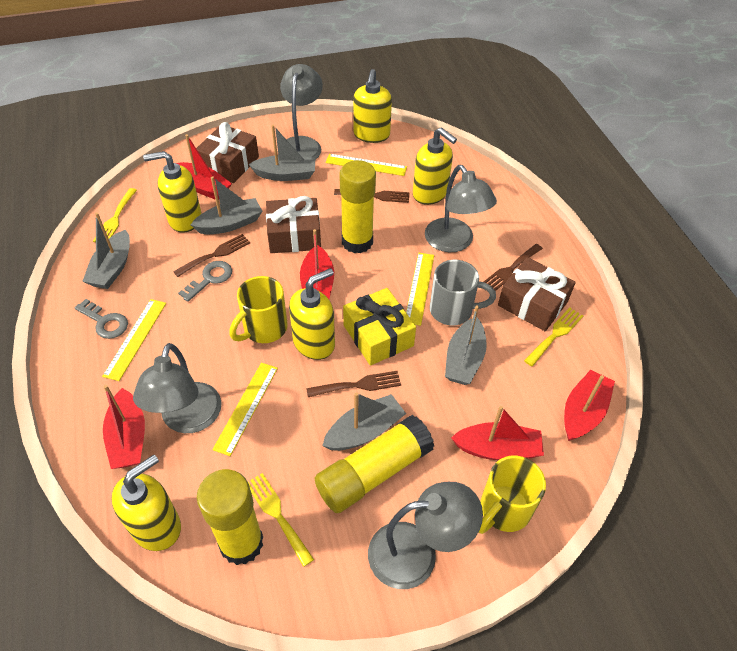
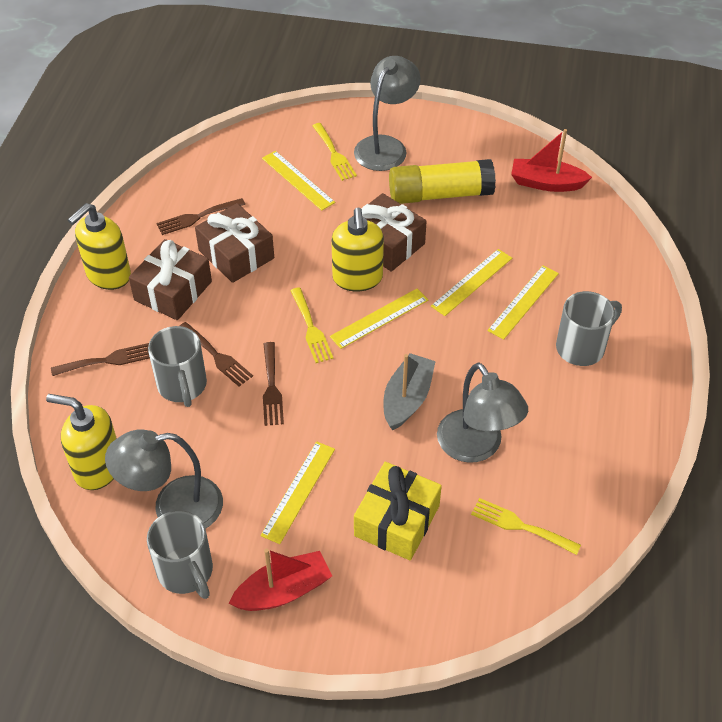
grey boat: 5 -> 1
grey key: 2 -> 0
grey lamp: 4 -> 3
grey mug: 1 -> 3
red boat: 5 -> 2
yellow glue stick: 3 -> 1
yellow mug: 2 -> 0
yellow ruler: 4 -> 5
yellow soap dispenser: 5 -> 3

